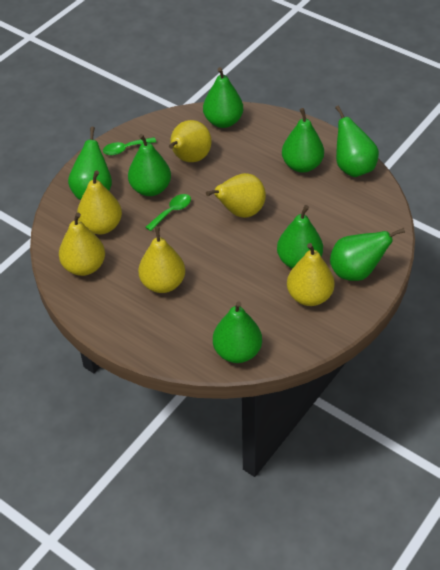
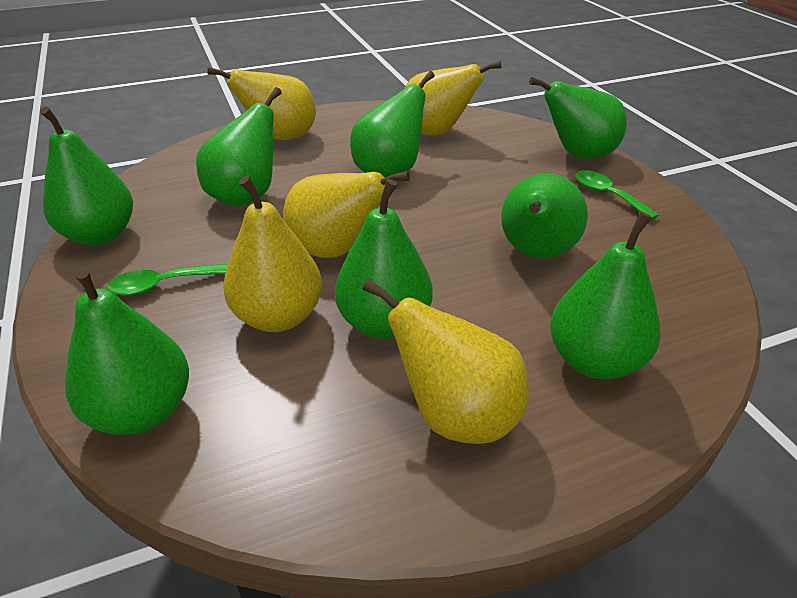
yellow pear: 6 -> 5

